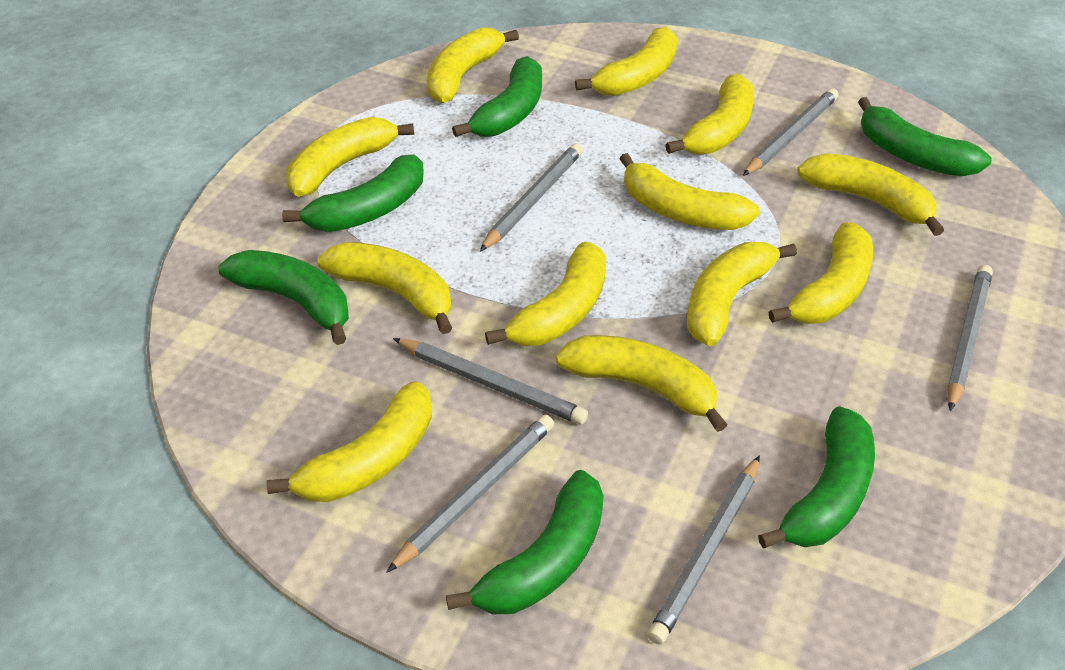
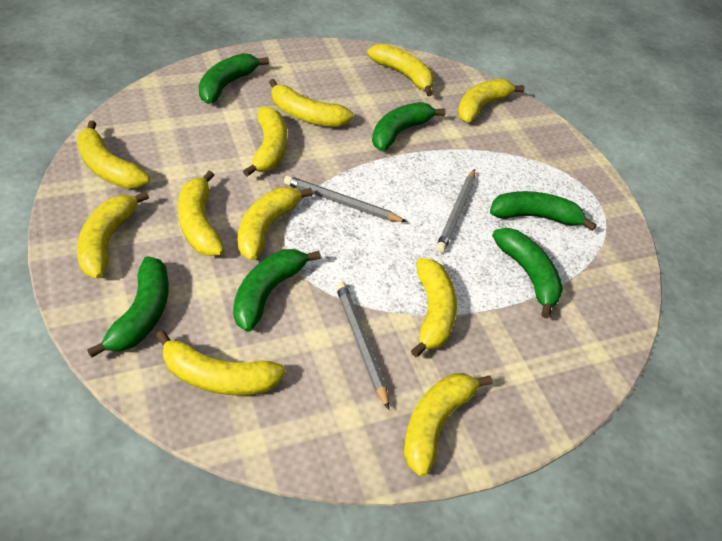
grey pencil: 6 -> 3
yellow banana: 12 -> 11

